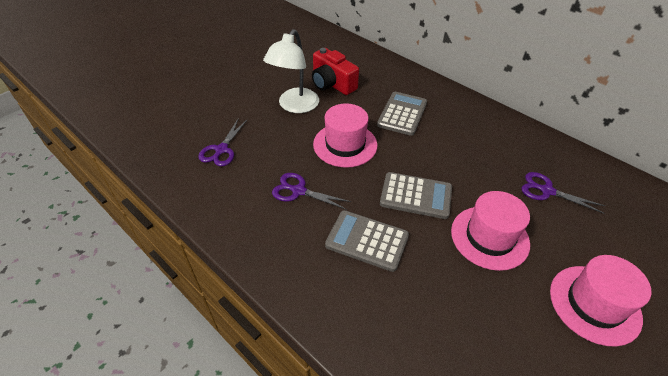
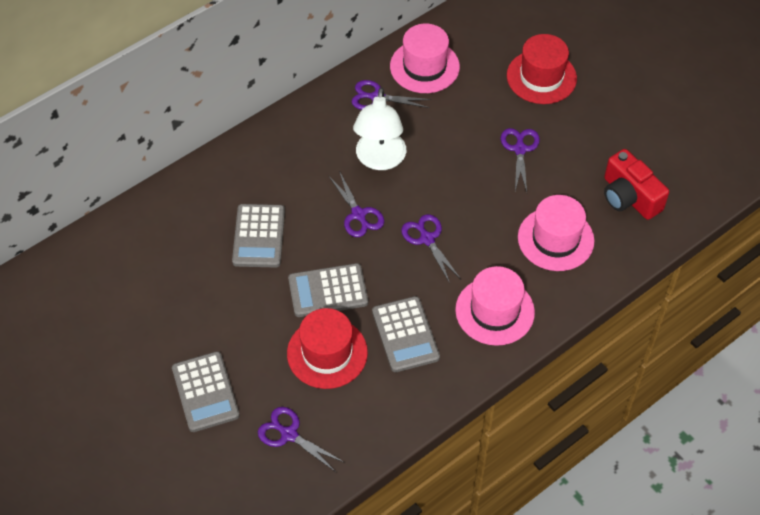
grey calculator: 3 -> 4
purple scissors: 3 -> 5
red hat: 0 -> 2

